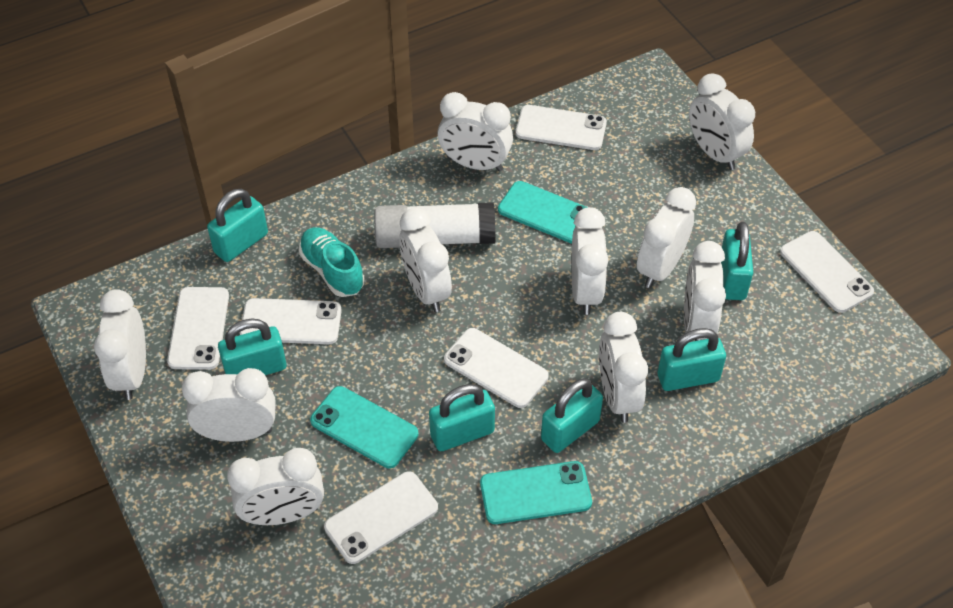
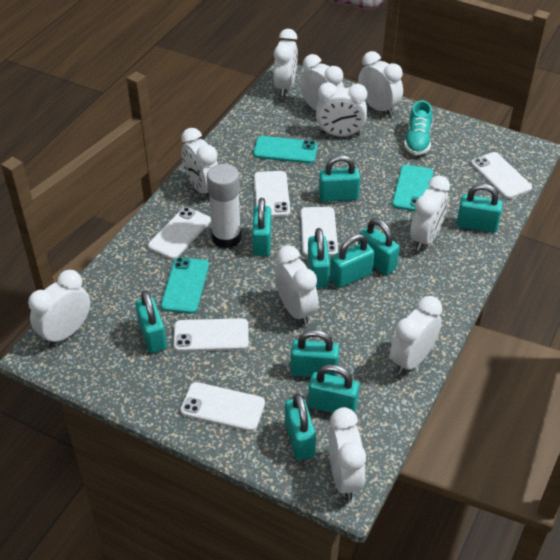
turquoise padlock: 6 -> 10

